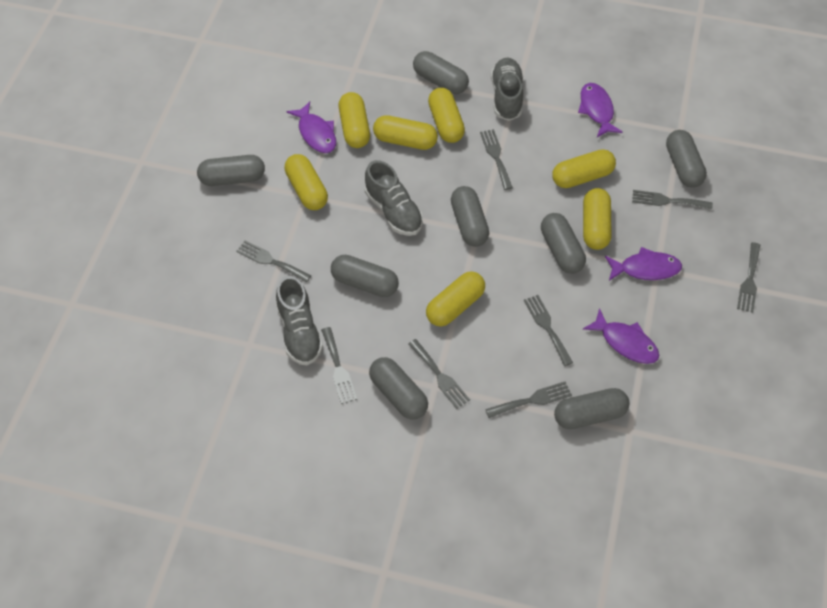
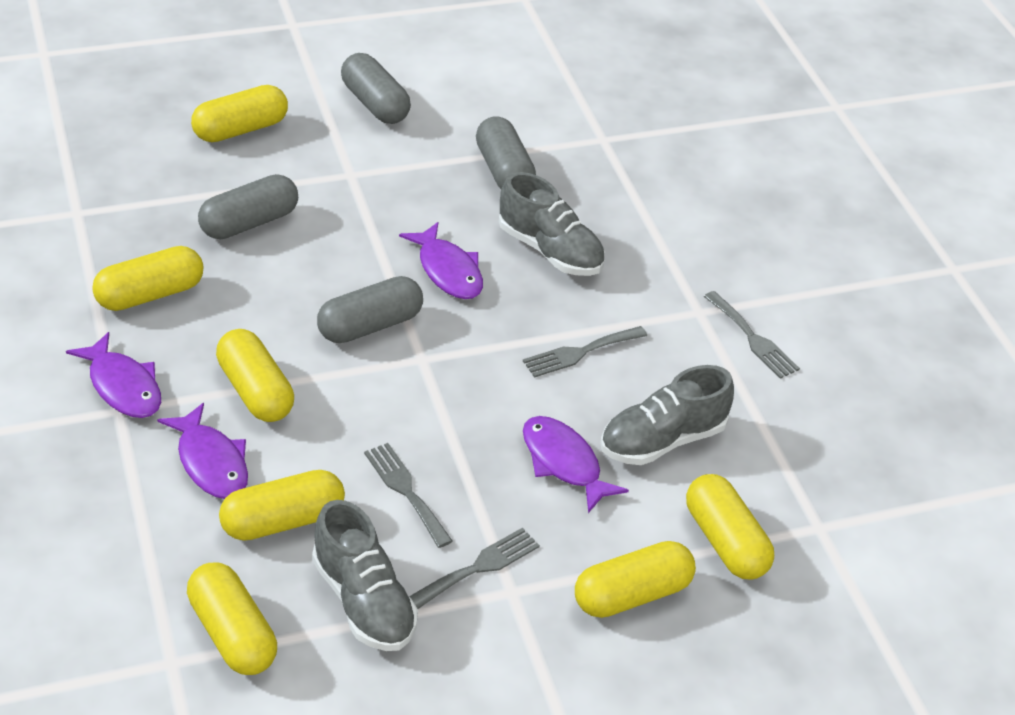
grey capsule: 8 -> 4
grey fork: 8 -> 4

